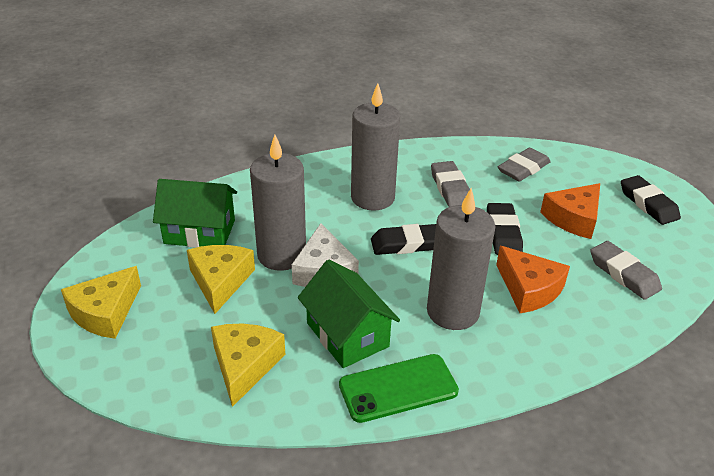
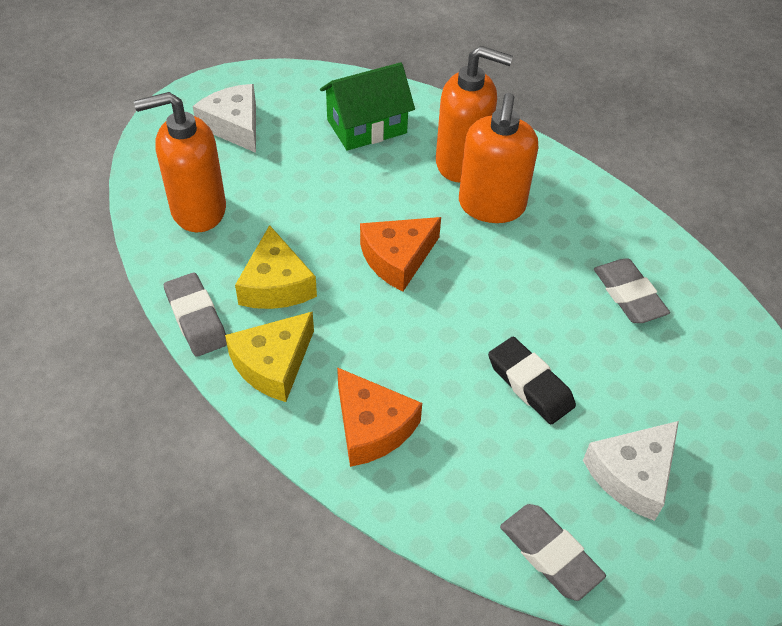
black eraser: 3 -> 1
green house: 2 -> 1
green phone: 1 -> 0
grey candle: 3 -> 0
orange soap dispenser: 0 -> 3
white cheese: 1 -> 2
yellow cheese: 3 -> 2

